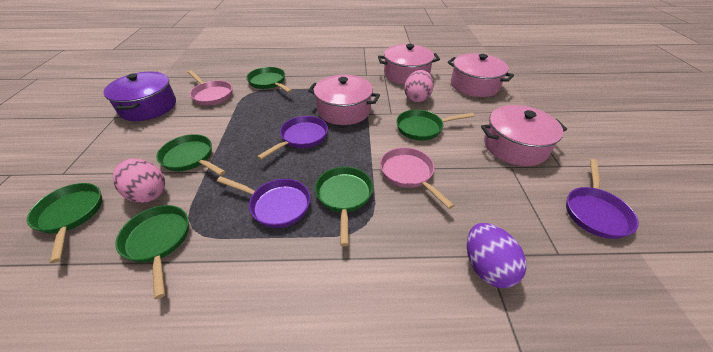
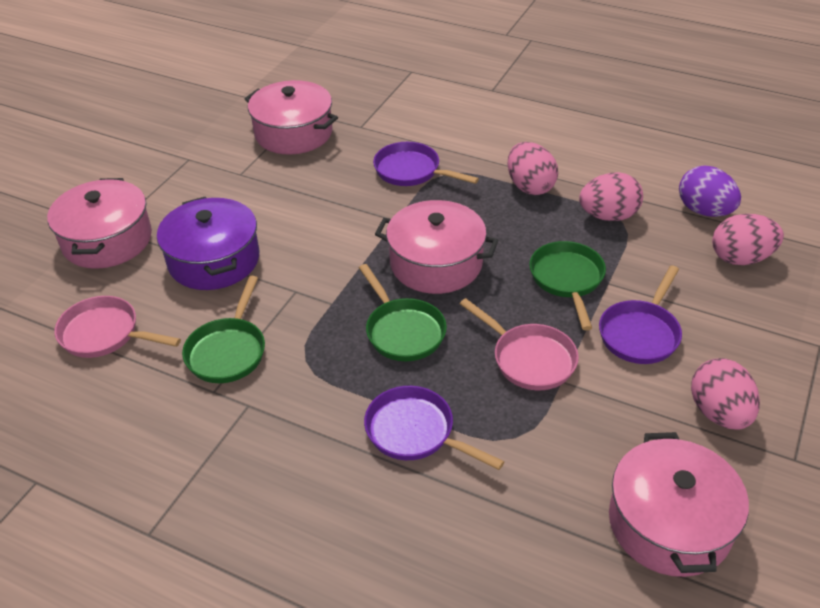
green pan: 6 -> 3
pink egg: 2 -> 4

